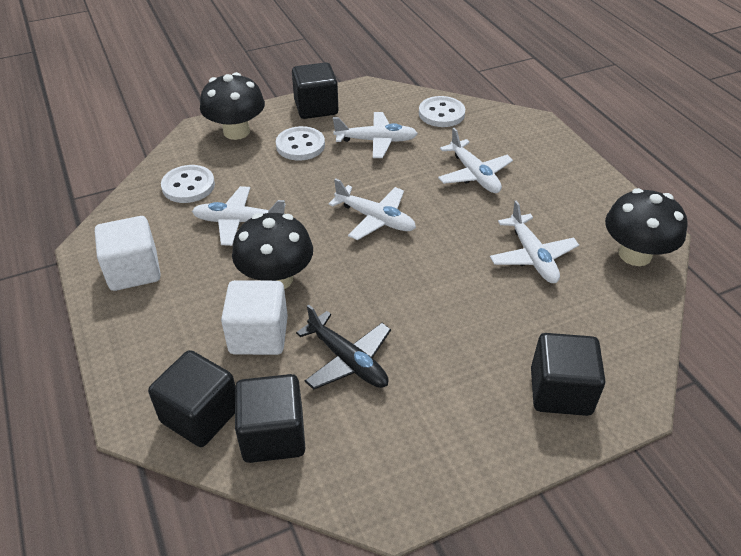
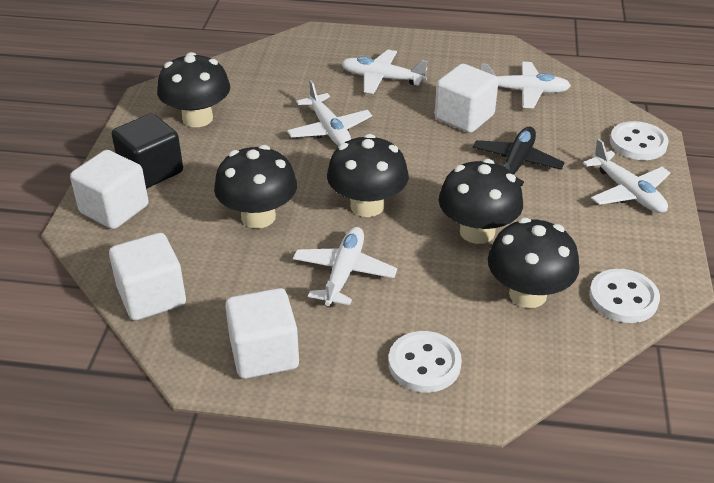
black cube: 4 -> 1
black mushroom: 3 -> 5
white cube: 2 -> 4

